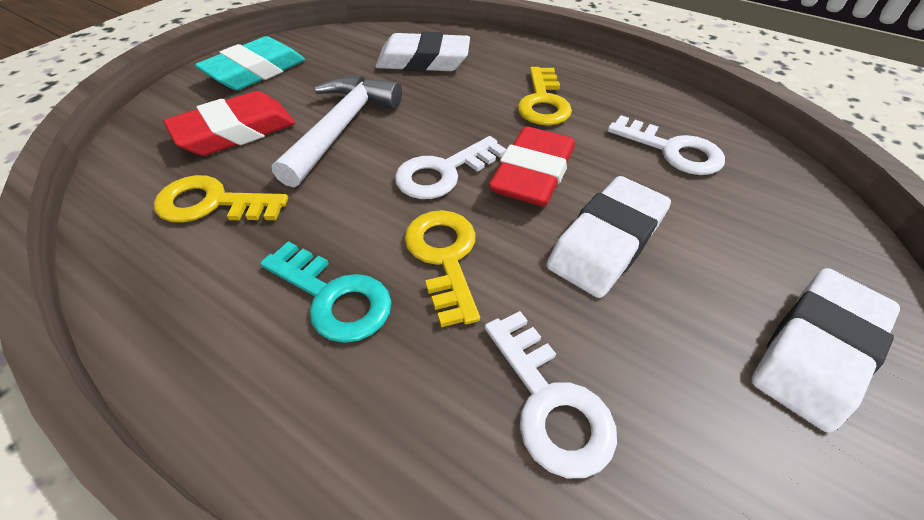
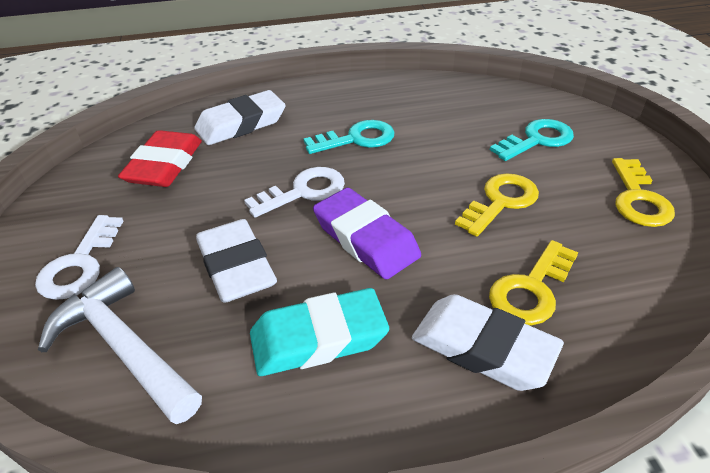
purple eraser: 0 -> 1
red eraser: 2 -> 1
turquoise key: 1 -> 2
white key: 3 -> 2

